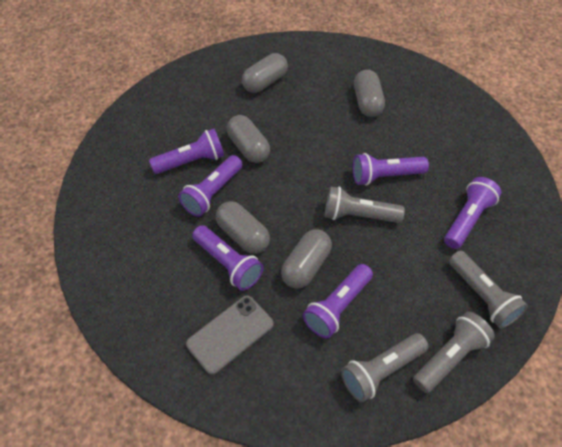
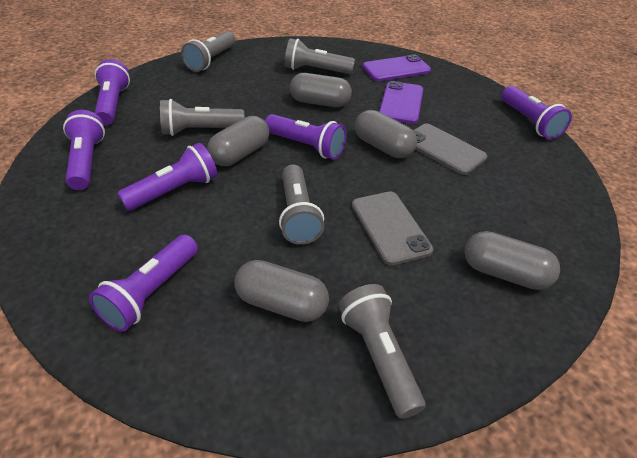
grey flashlight: 4 -> 5
grey phone: 1 -> 2
purple phone: 0 -> 2

